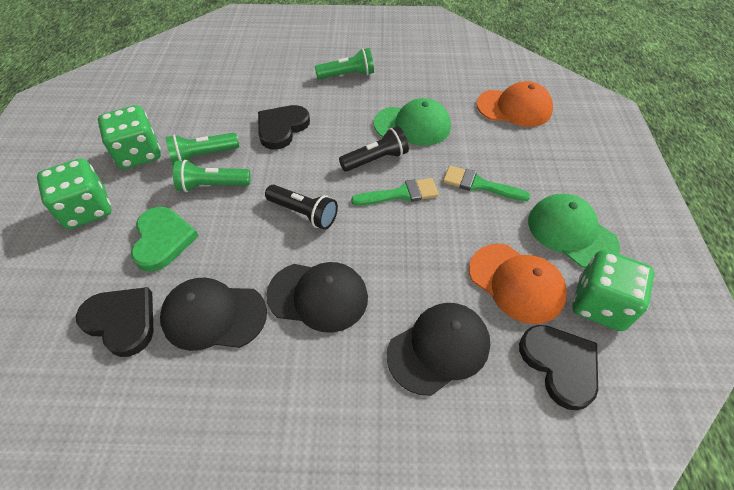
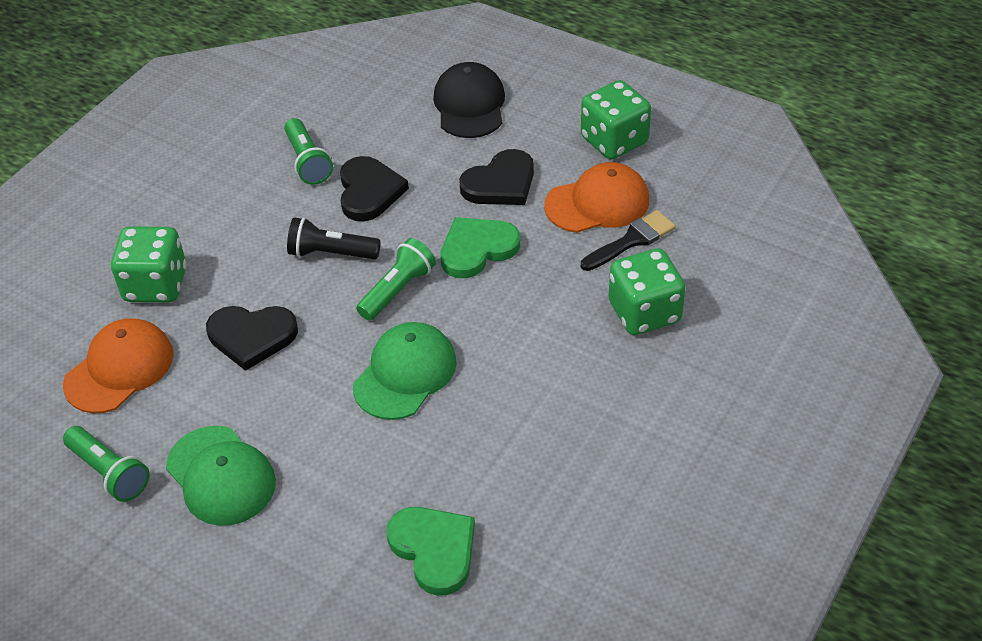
black brush: 0 -> 1
black cap: 3 -> 1
black flashlight: 2 -> 1
green brush: 2 -> 0
green heart: 1 -> 2

